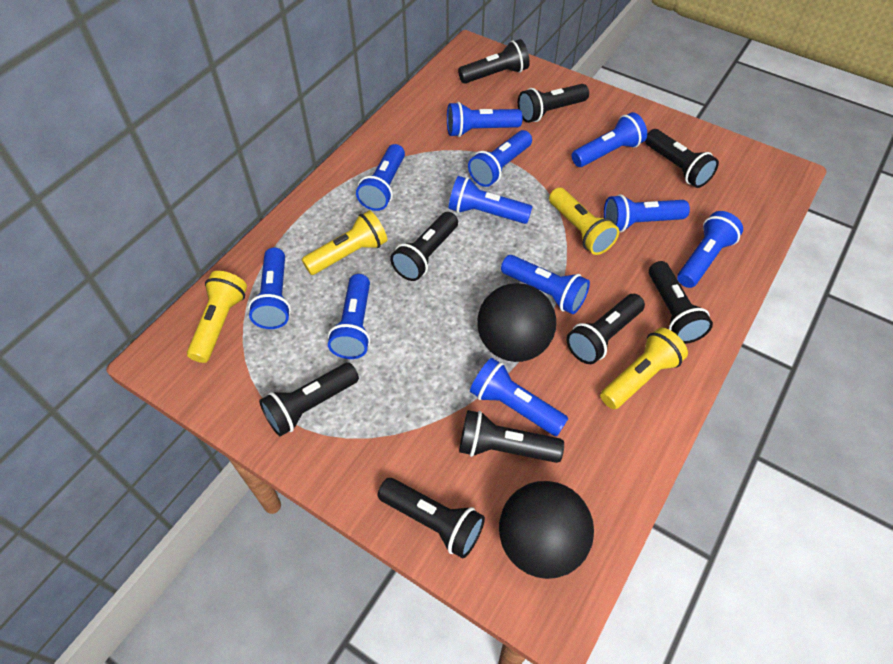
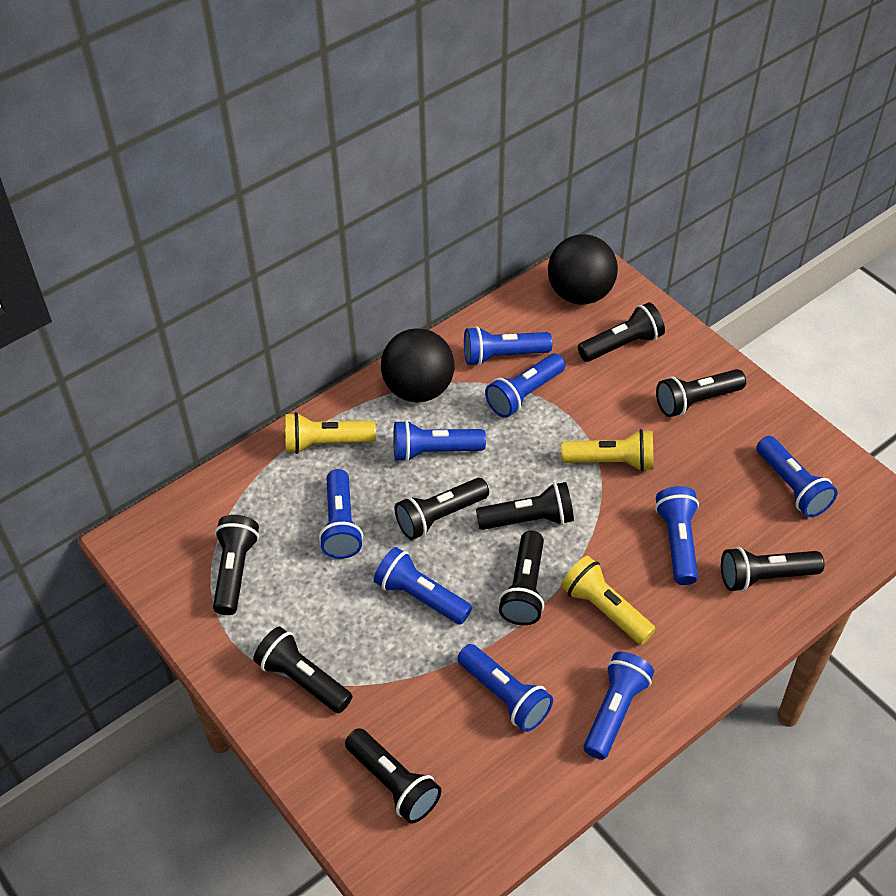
blue flashlight: 11 -> 9
yellow flashlight: 4 -> 3

